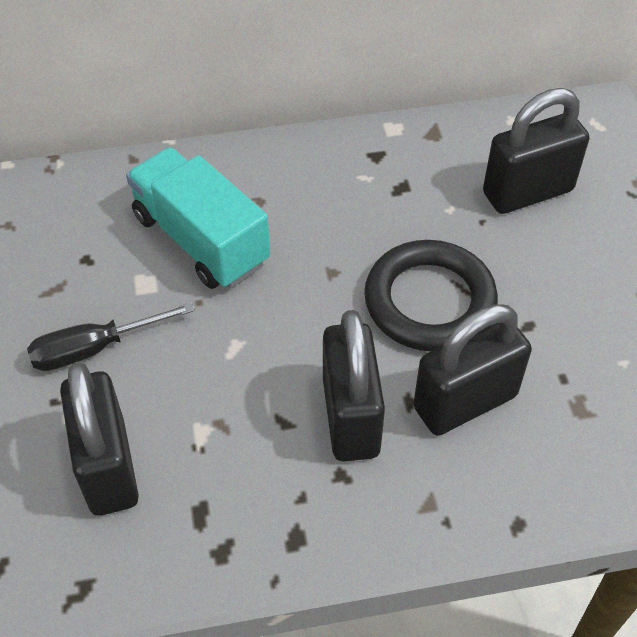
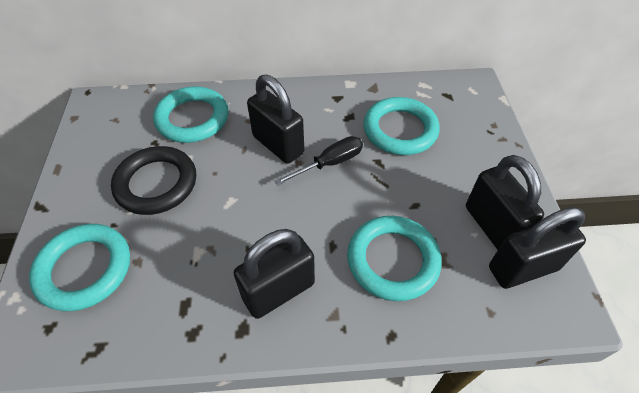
turquoise ring: 0 -> 4
turquoise truck: 1 -> 0

